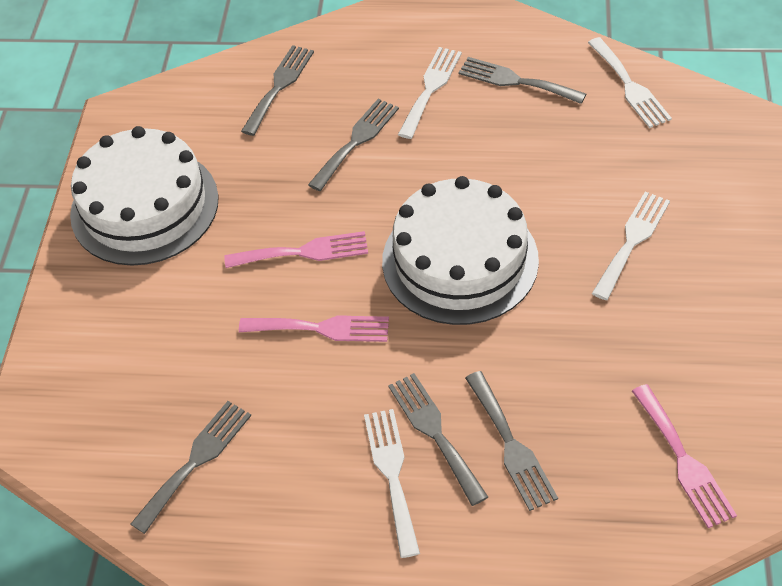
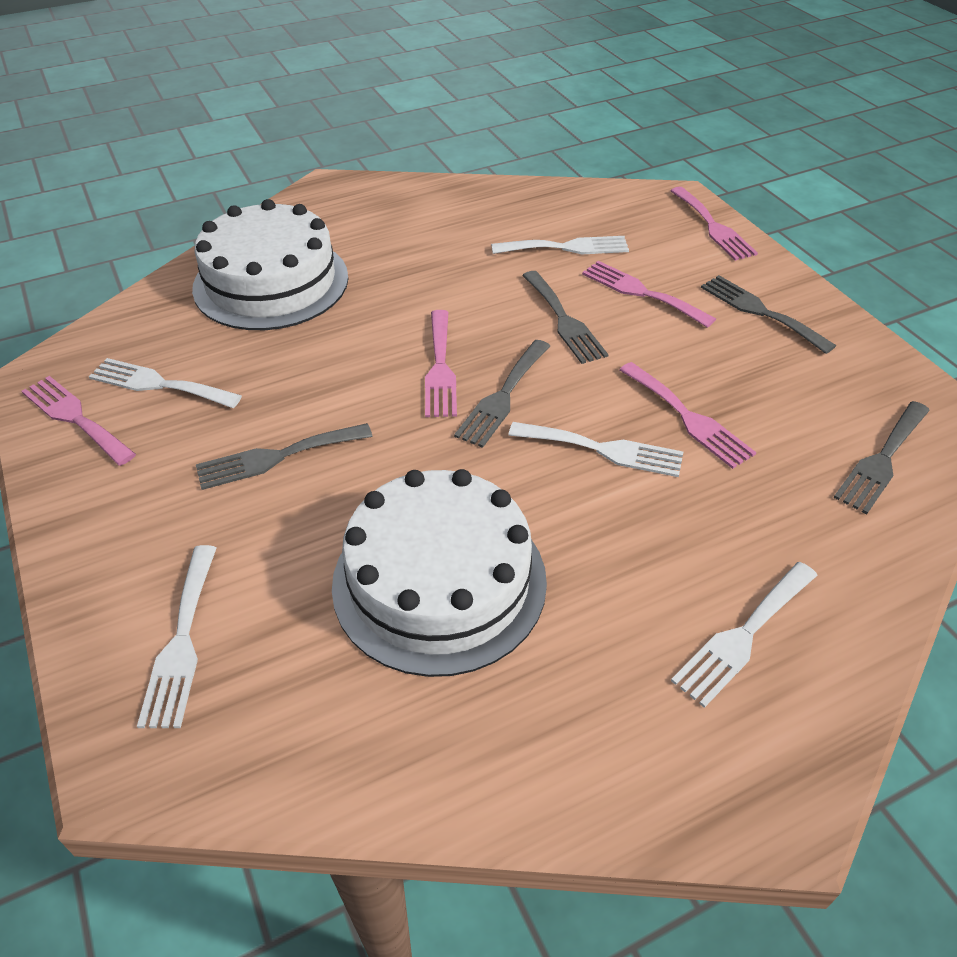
grey fork: 6 -> 5
pink fork: 3 -> 5
white fork: 4 -> 5

